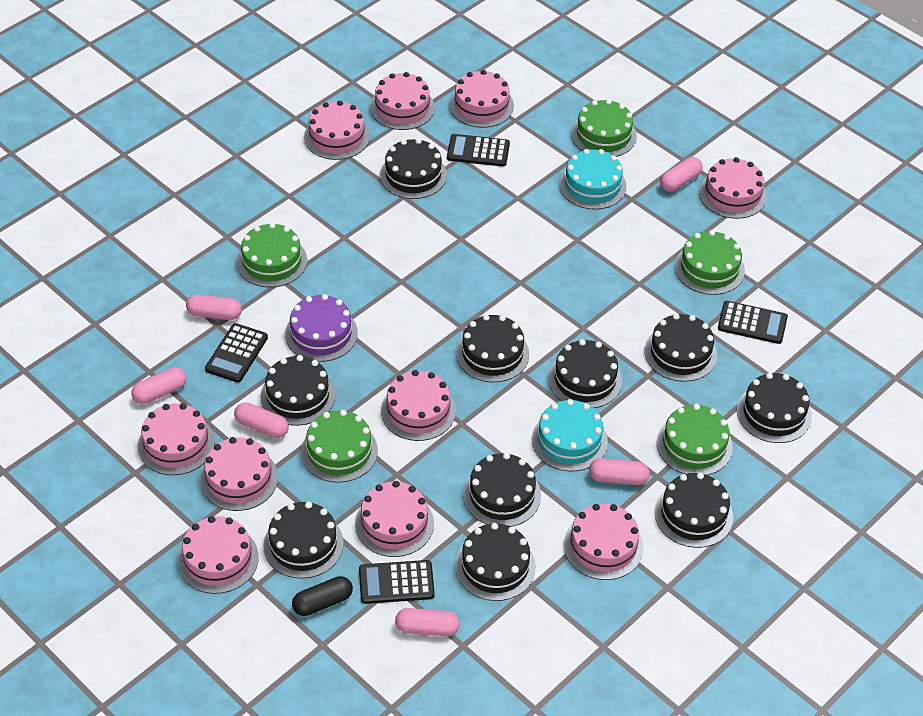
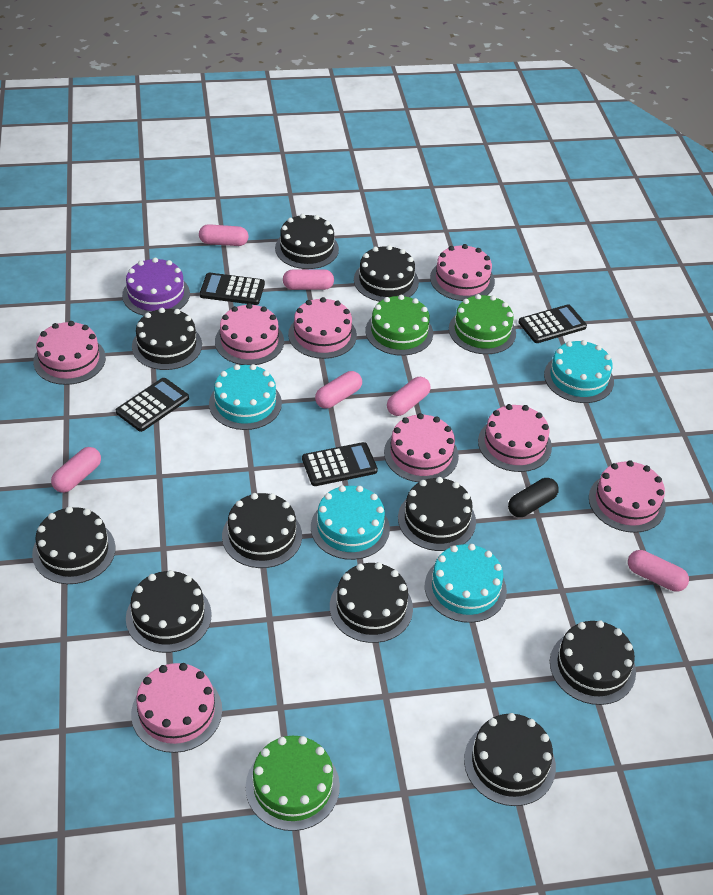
green cake: 5 -> 3
pink cake: 10 -> 8
turquoise cake: 2 -> 4

